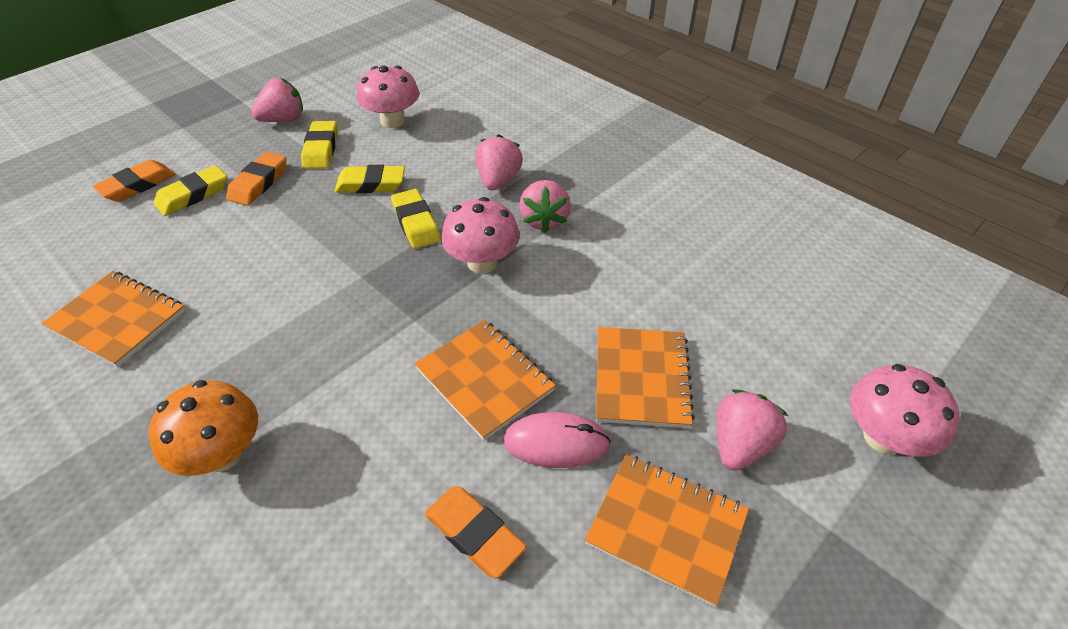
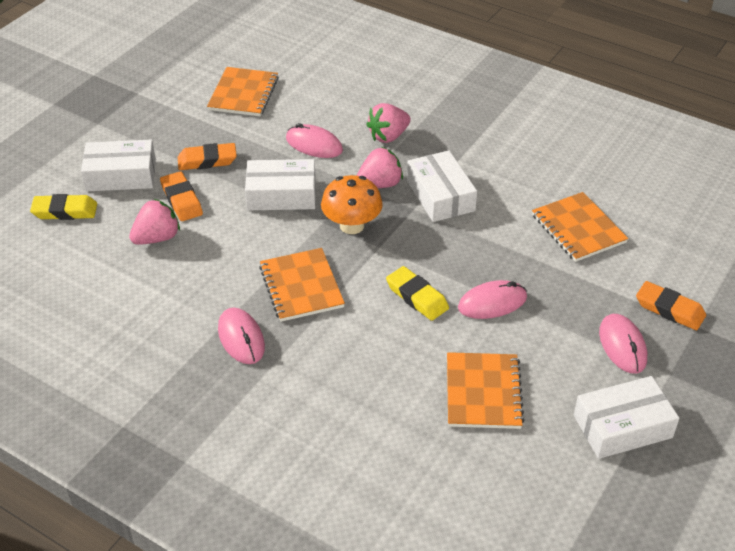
pink mouse: 1 -> 4
pink mushroom: 3 -> 0
pink strawberry: 4 -> 3
white box: 0 -> 4
yellow eraser: 4 -> 2

